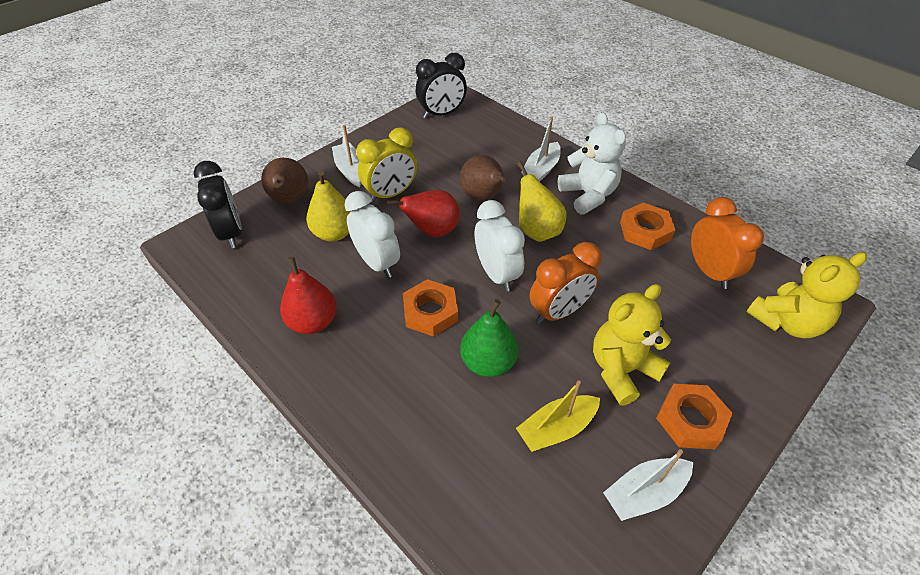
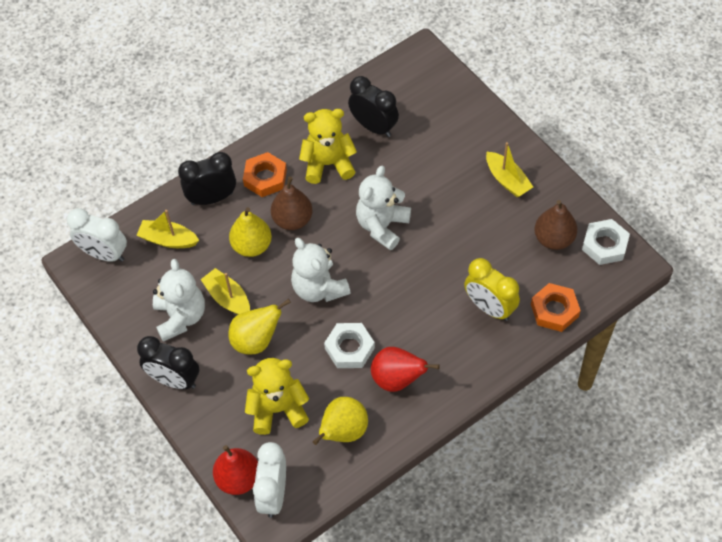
black clock: 2 -> 3
green pear: 1 -> 0
orange clock: 2 -> 0
orange nut: 3 -> 2
white boat: 3 -> 0
white nut: 0 -> 2
white teddy bear: 1 -> 3
yellow boat: 1 -> 3
yellow pear: 2 -> 3

